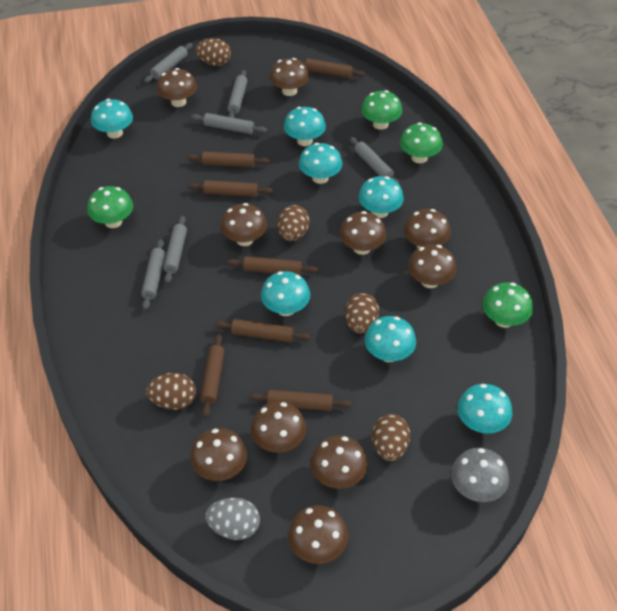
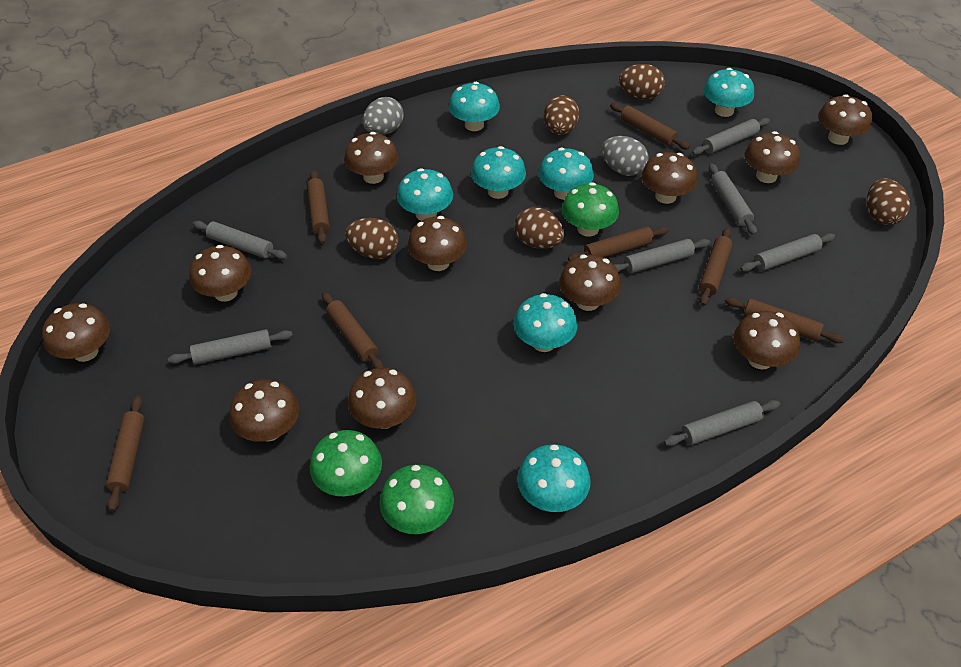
brown mushroom: 10 -> 11
green mushroom: 4 -> 3
grey egg: 1 -> 2
grey mushroom: 1 -> 0
grey rolling pin: 6 -> 7

